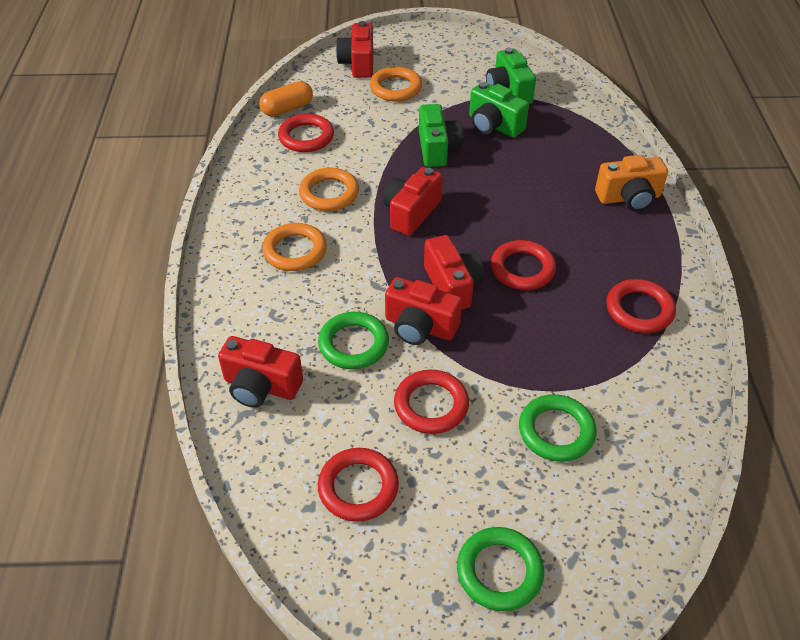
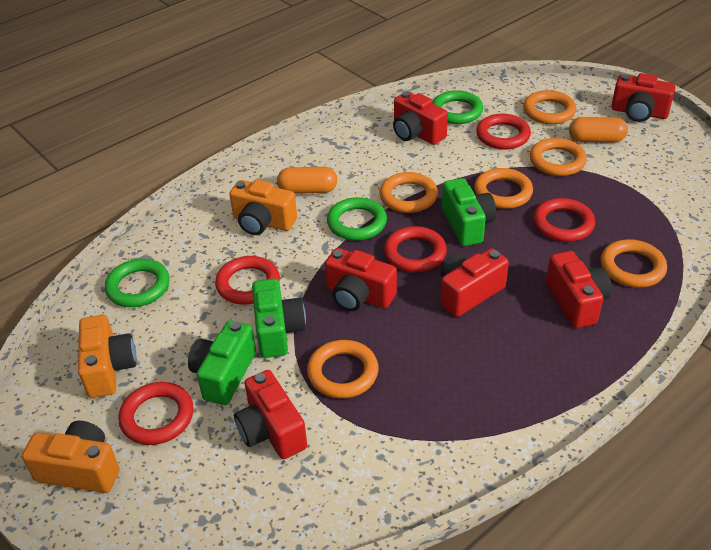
orange camera: 1 -> 3
orange capsule: 1 -> 2
orange ring: 3 -> 6
red camera: 5 -> 6

